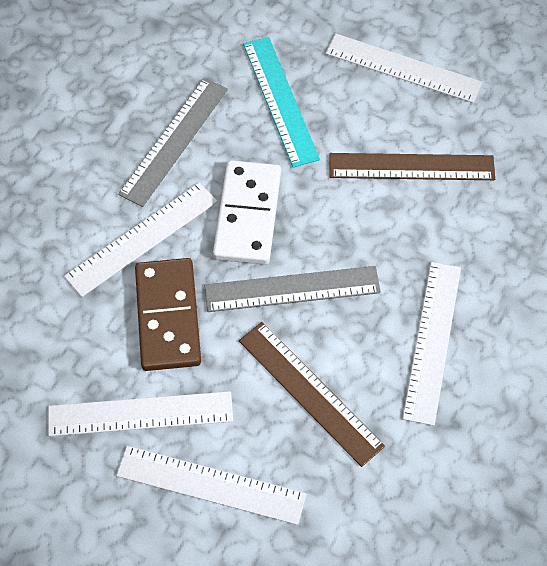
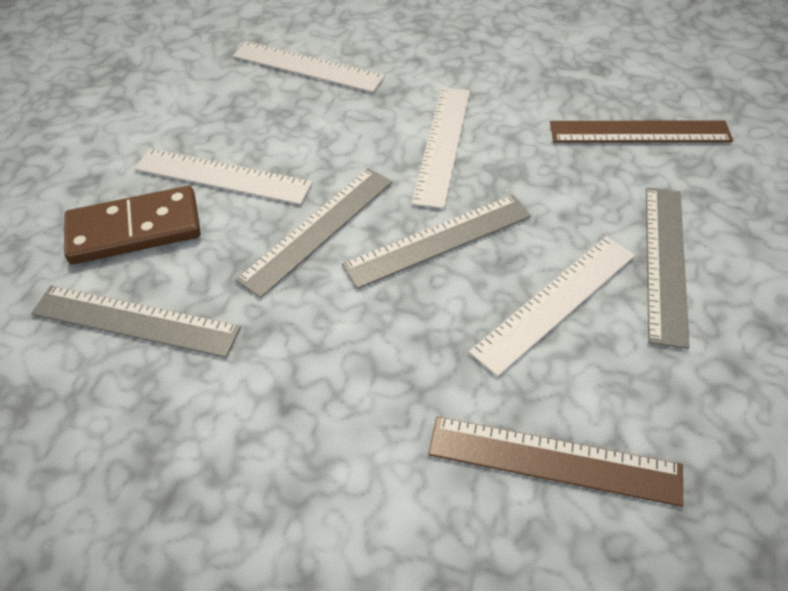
grey ruler: 2 -> 4
turquoise ruler: 1 -> 0
white domino: 1 -> 0
white ruler: 5 -> 4

